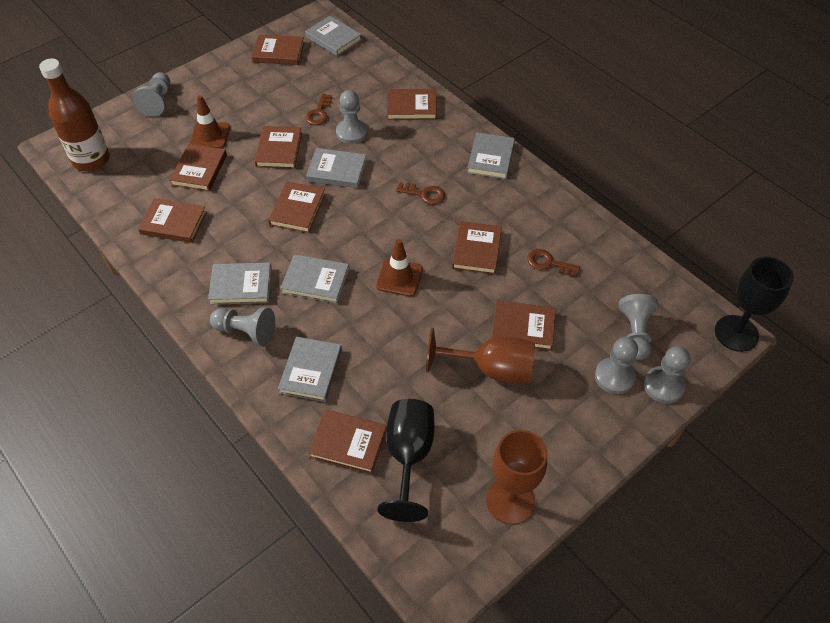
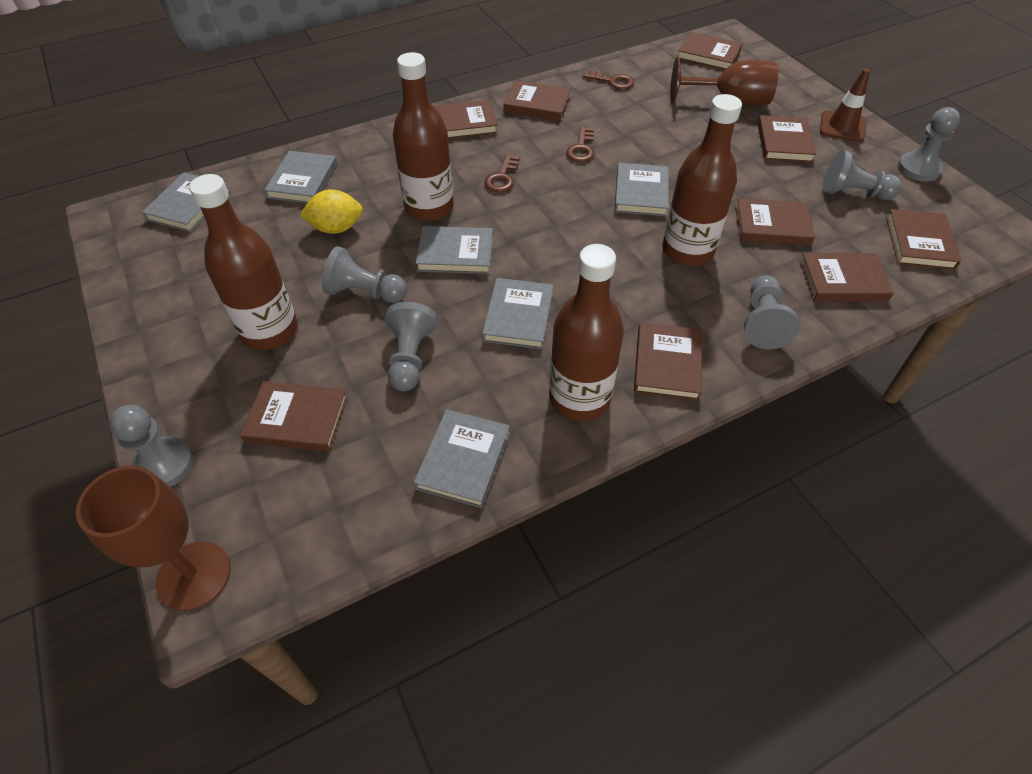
black goblet: 2 -> 0
brown bottle: 1 -> 4
brown traffic cone: 2 -> 1
yellow lemon: 0 -> 1

